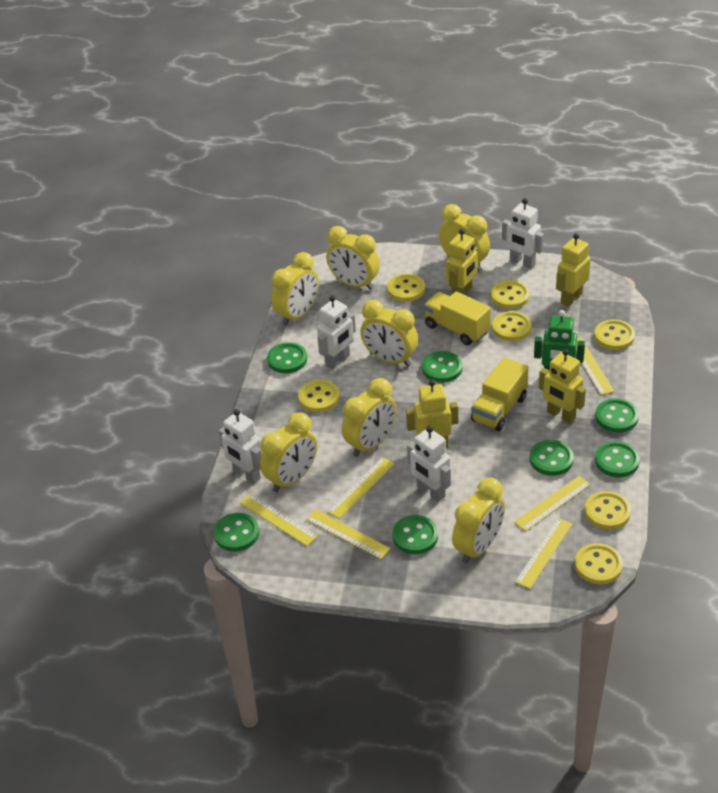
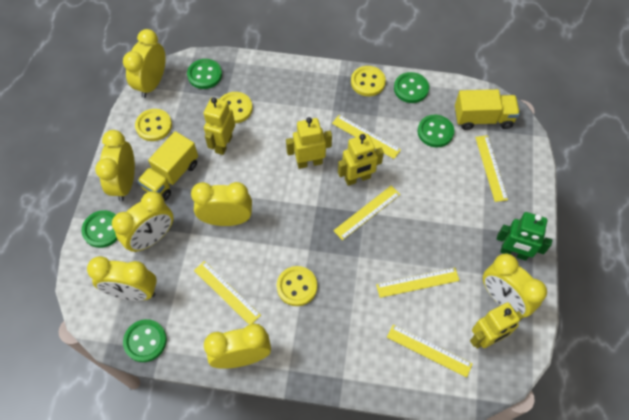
green button: 7 -> 5
white robot: 4 -> 0
yellow button: 7 -> 4

